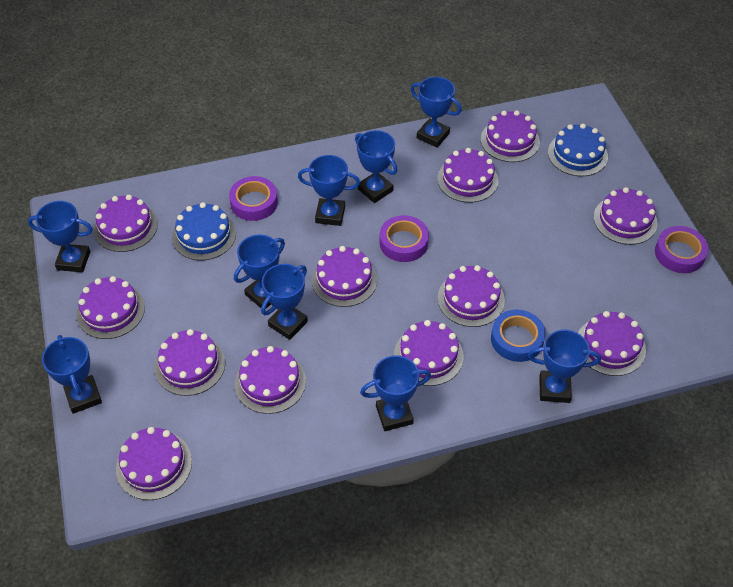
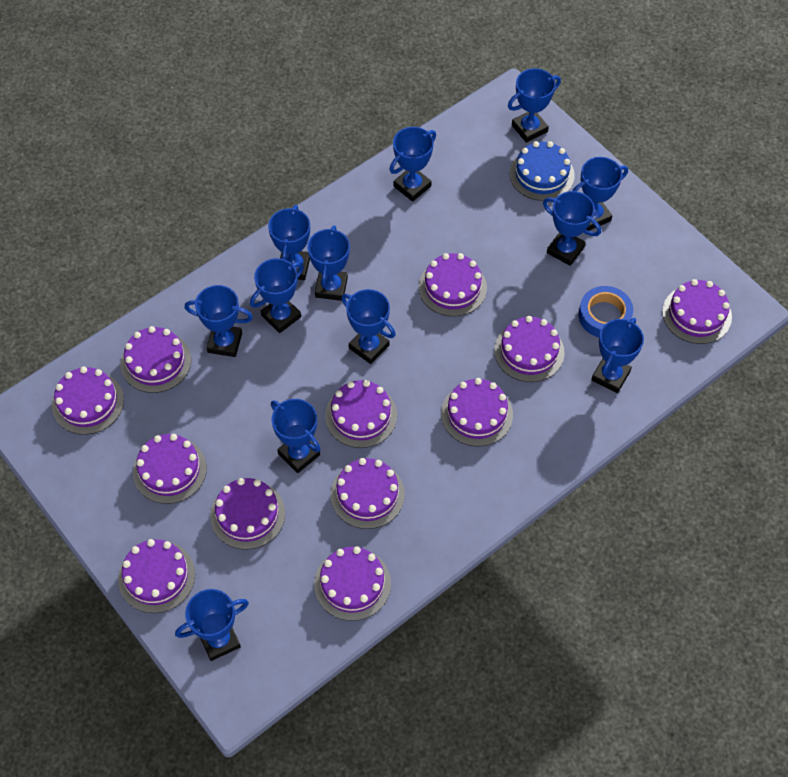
blue cake: 2 -> 1
blue trophy: 9 -> 12
purple tape: 3 -> 0

